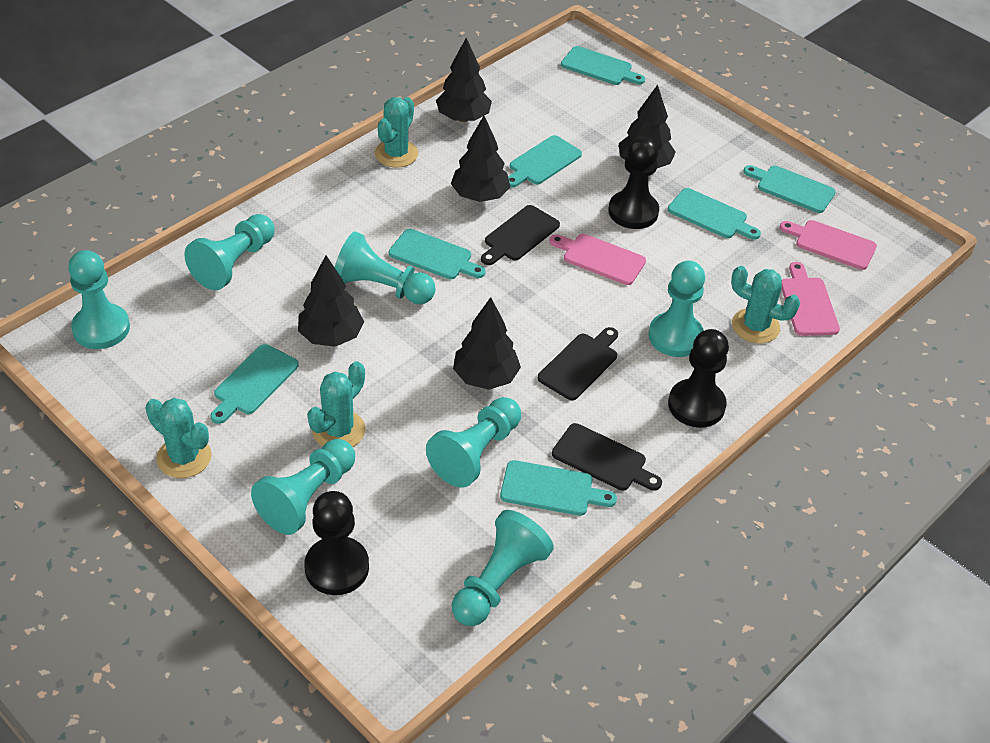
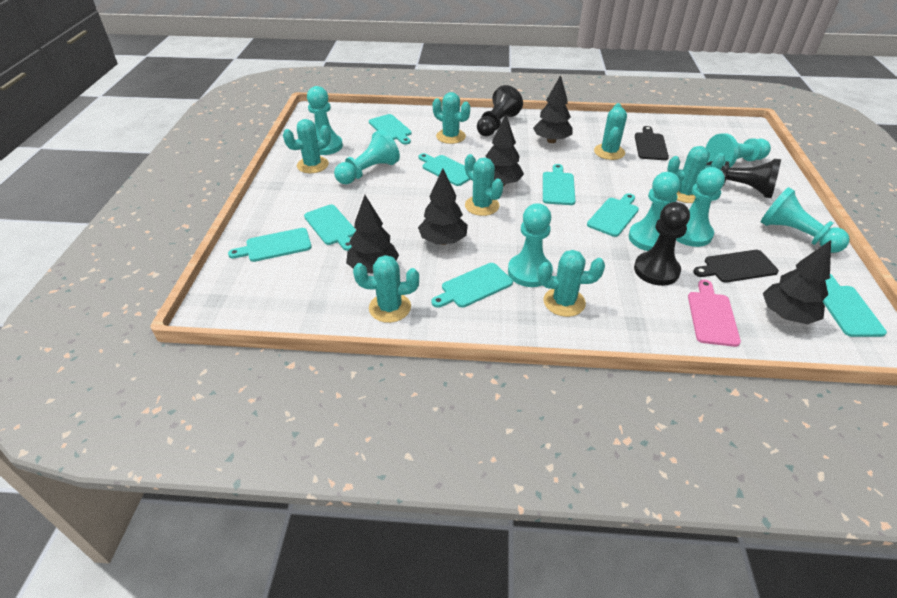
black cutting board: 3 -> 2
pink cutting board: 3 -> 1
turquoise cactus: 4 -> 7
turquoise cutting board: 7 -> 8

